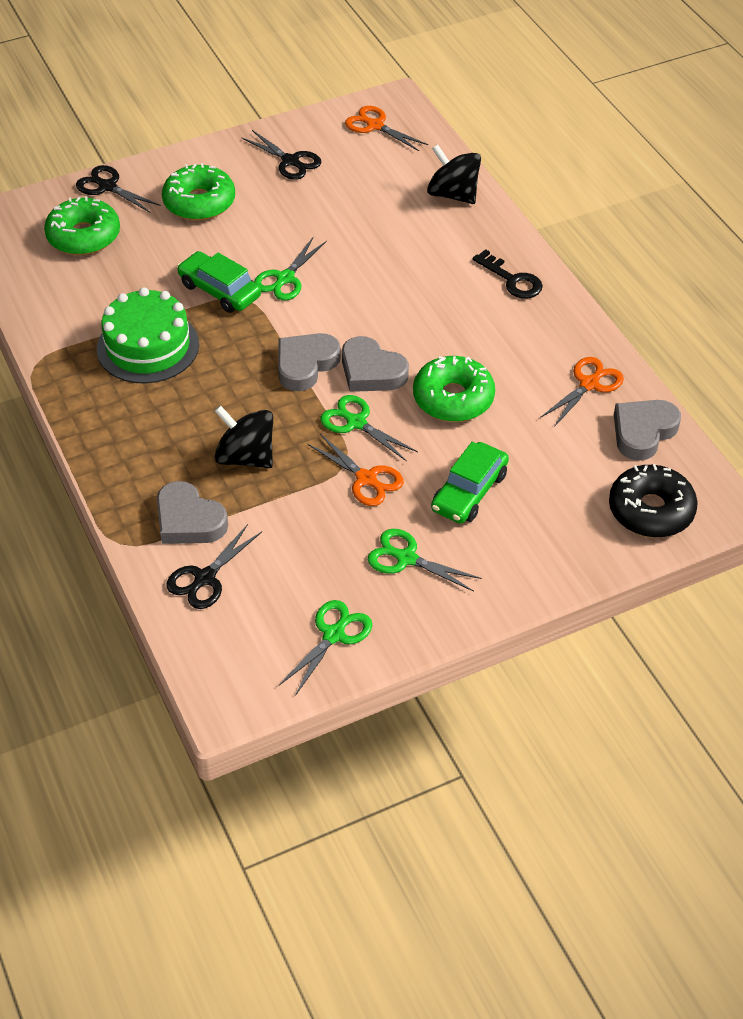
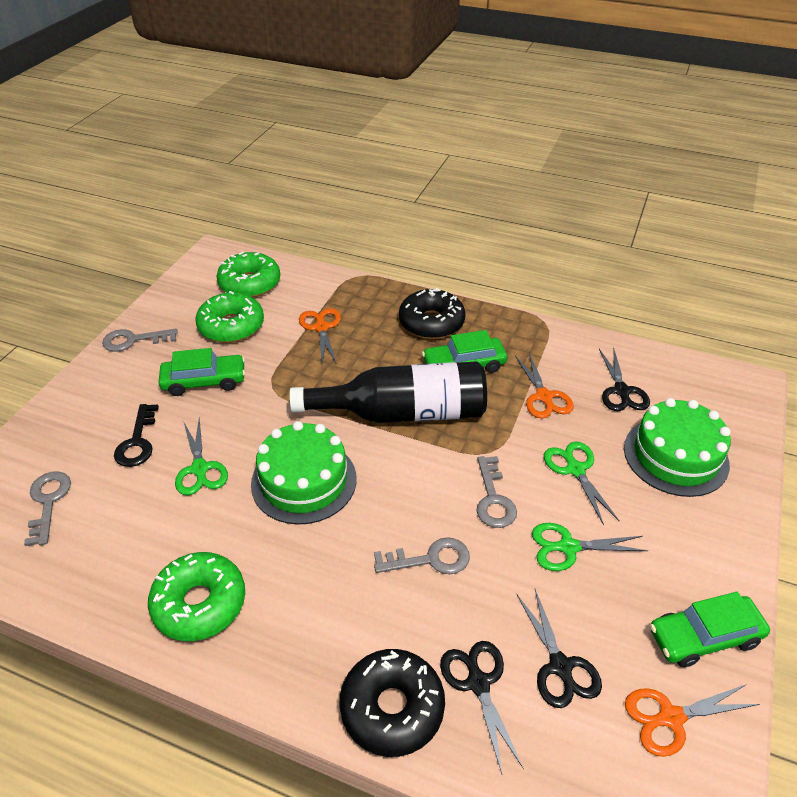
black bottle: 0 -> 1
black donut: 1 -> 2
black spinning top: 2 -> 0
green cake: 1 -> 2
green car: 2 -> 3
green scissors: 4 -> 3
grey heart: 4 -> 0
grey key: 0 -> 4

